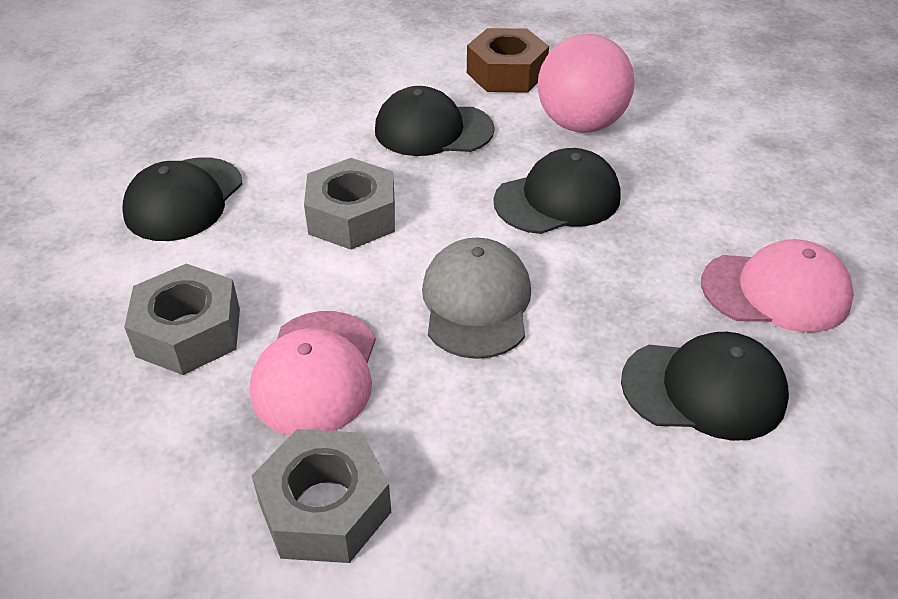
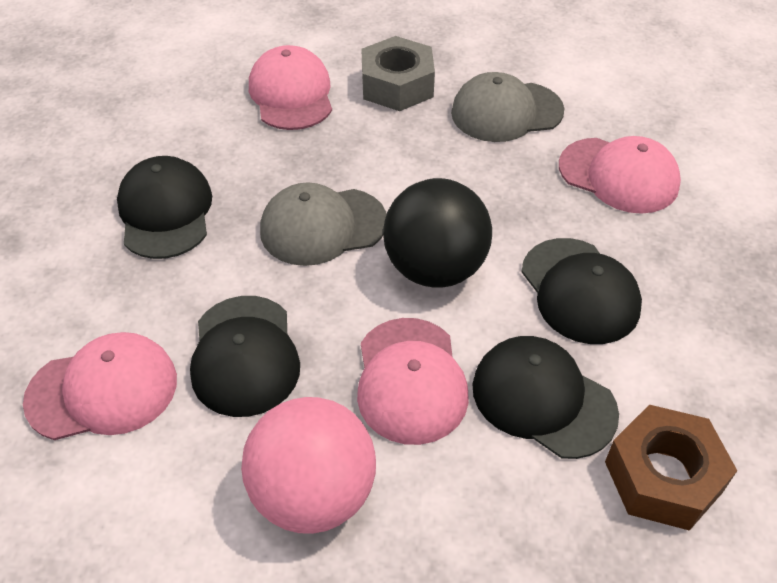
black ball: 0 -> 1
grey cap: 1 -> 2
grey nut: 3 -> 1
pink cap: 2 -> 4

